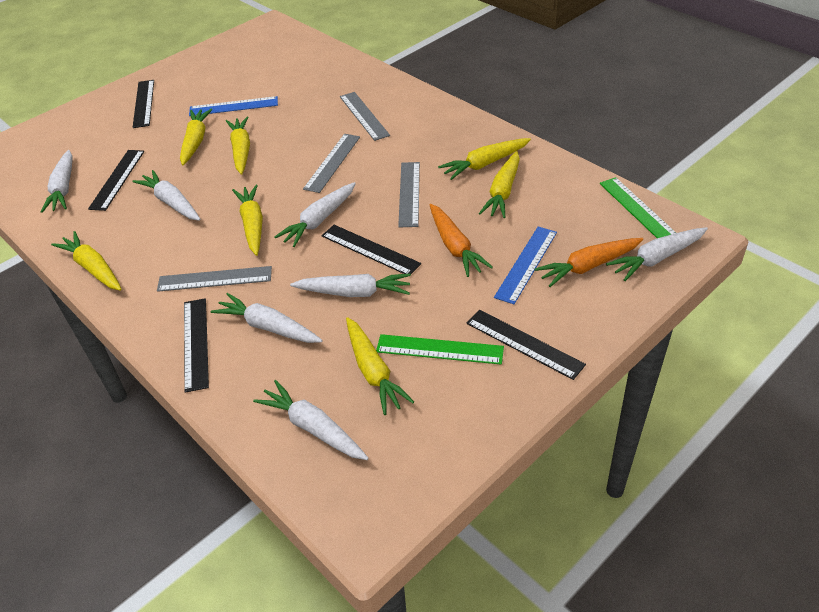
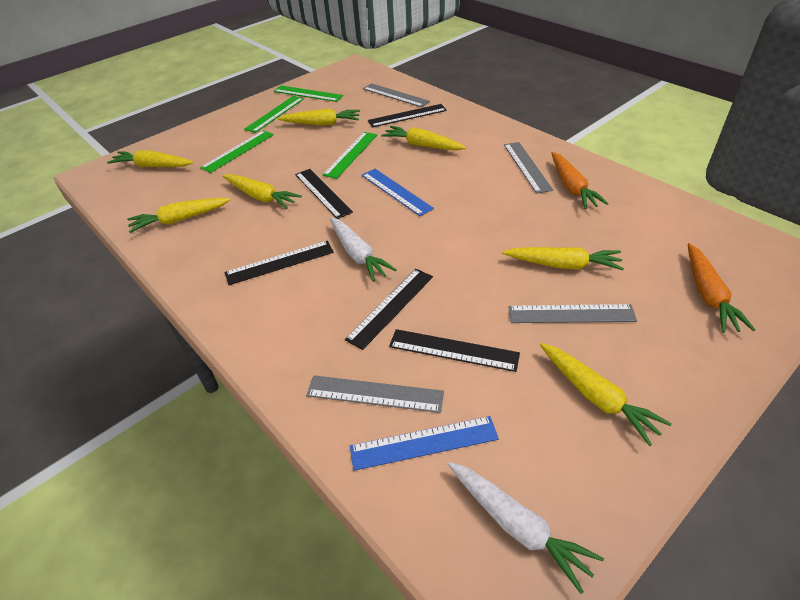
green ruler: 2 -> 4
white carrot: 7 -> 2

